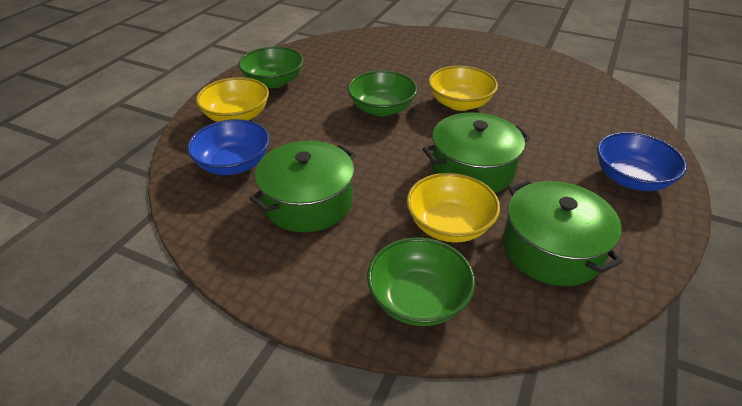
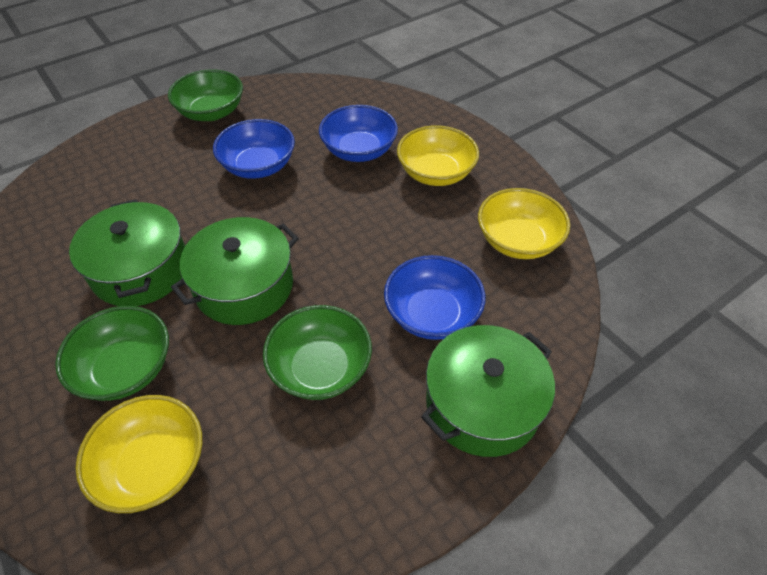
blue bowl: 2 -> 3

